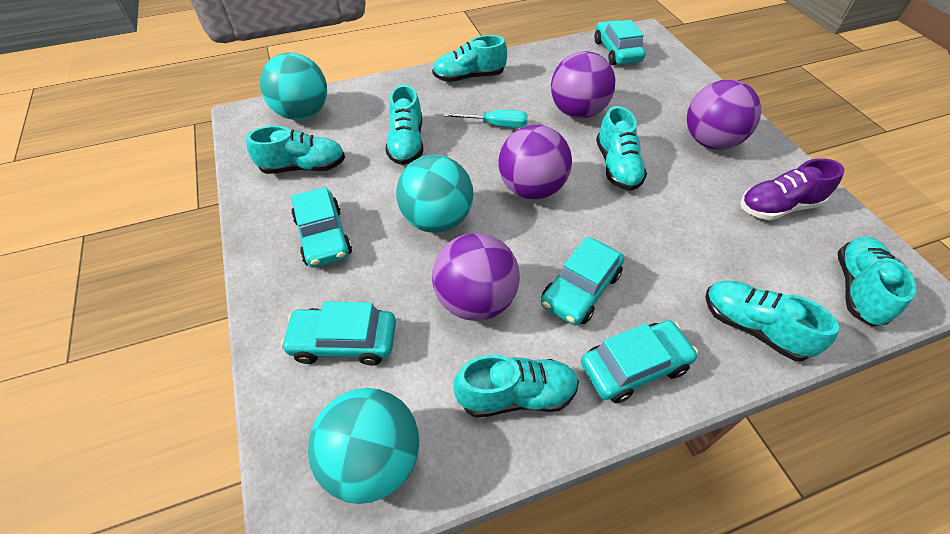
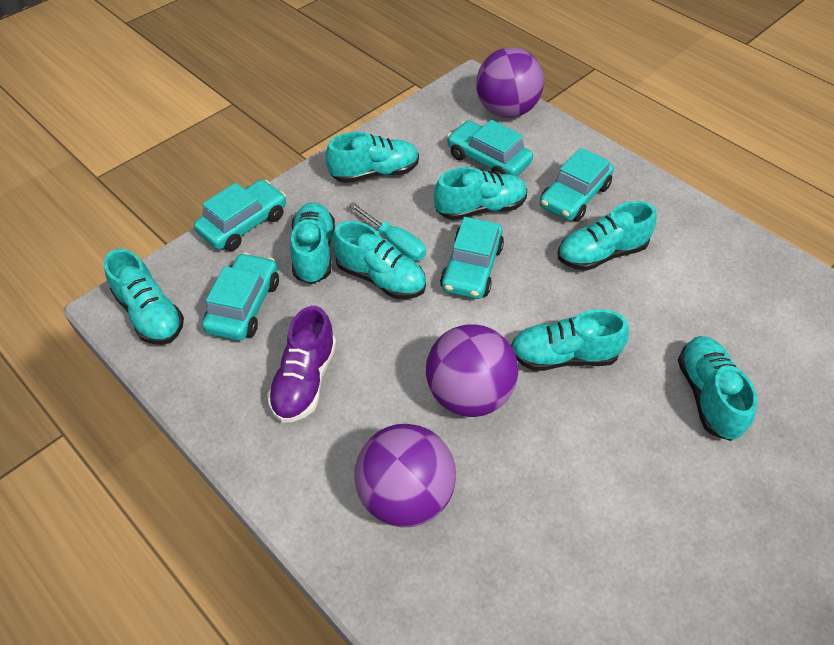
purple ball: 4 -> 3
turquoise ball: 3 -> 0
turquoise shoe: 7 -> 8

